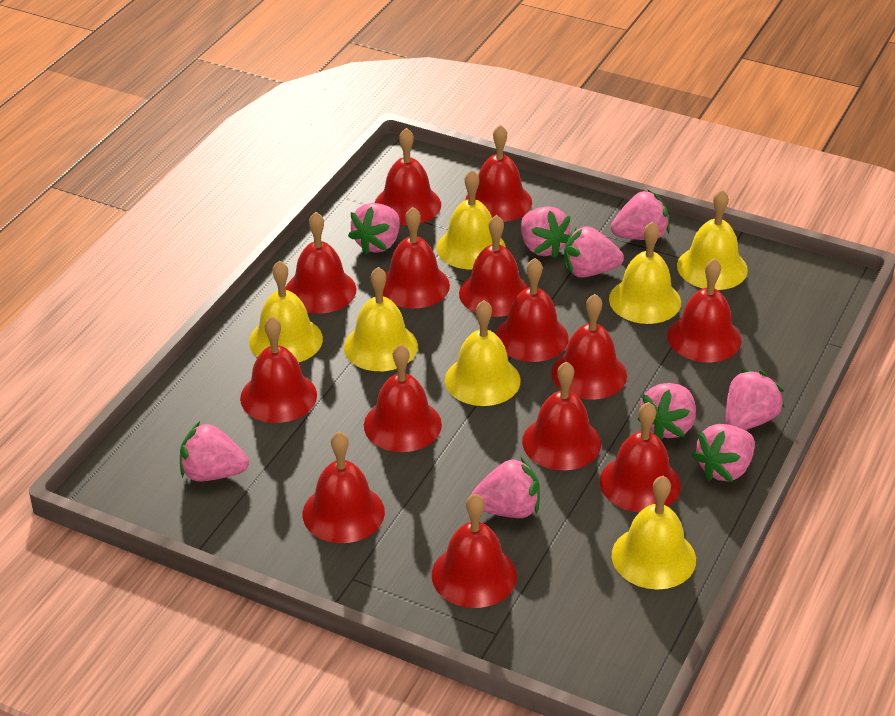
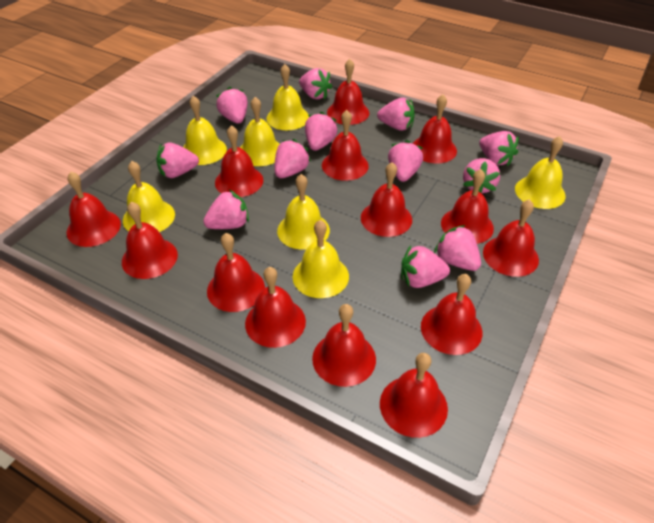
pink strawberry: 9 -> 12

